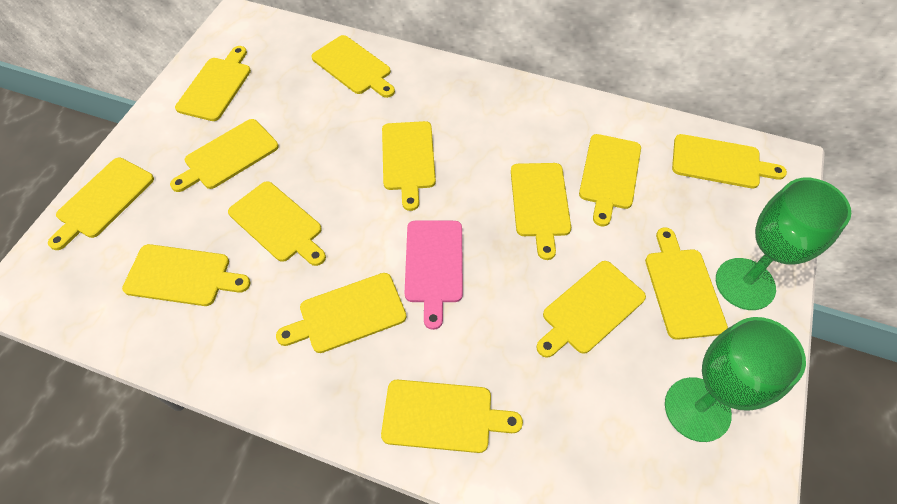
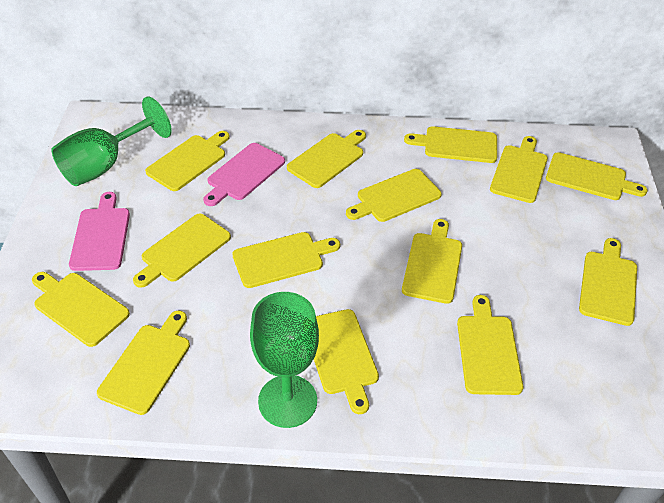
pink cutting board: 1 -> 2

